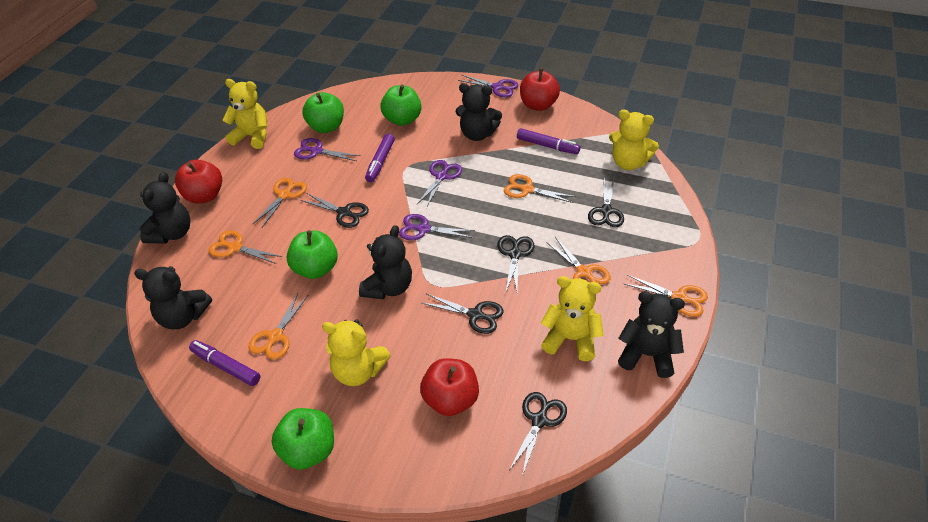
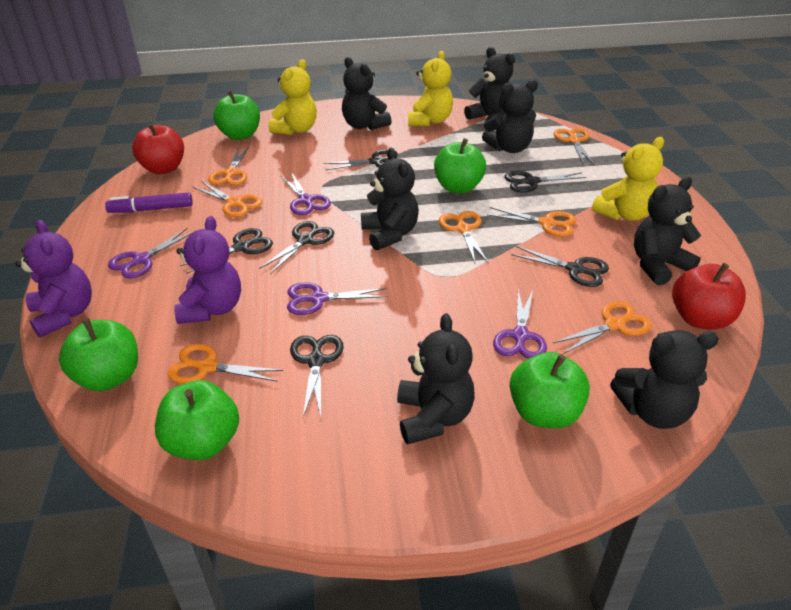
black scissors: 5 -> 6
black teddy bear: 5 -> 7
green apple: 4 -> 5
orange scissors: 6 -> 7
purple marker: 3 -> 1
purple teddy bear: 0 -> 2
red apple: 3 -> 2
yellow teddy bear: 4 -> 3

